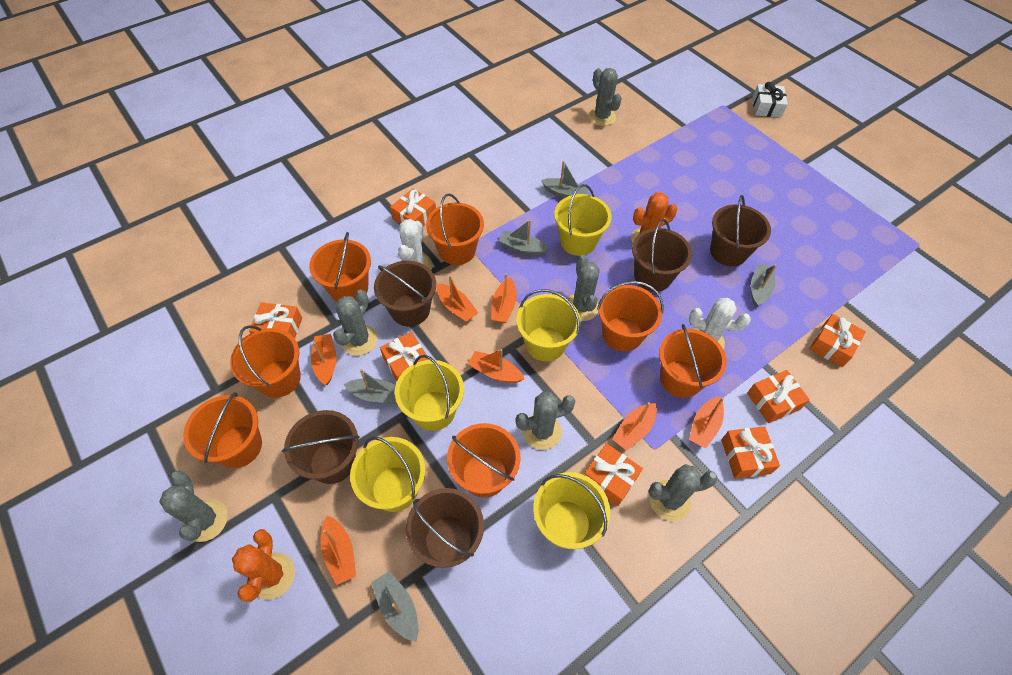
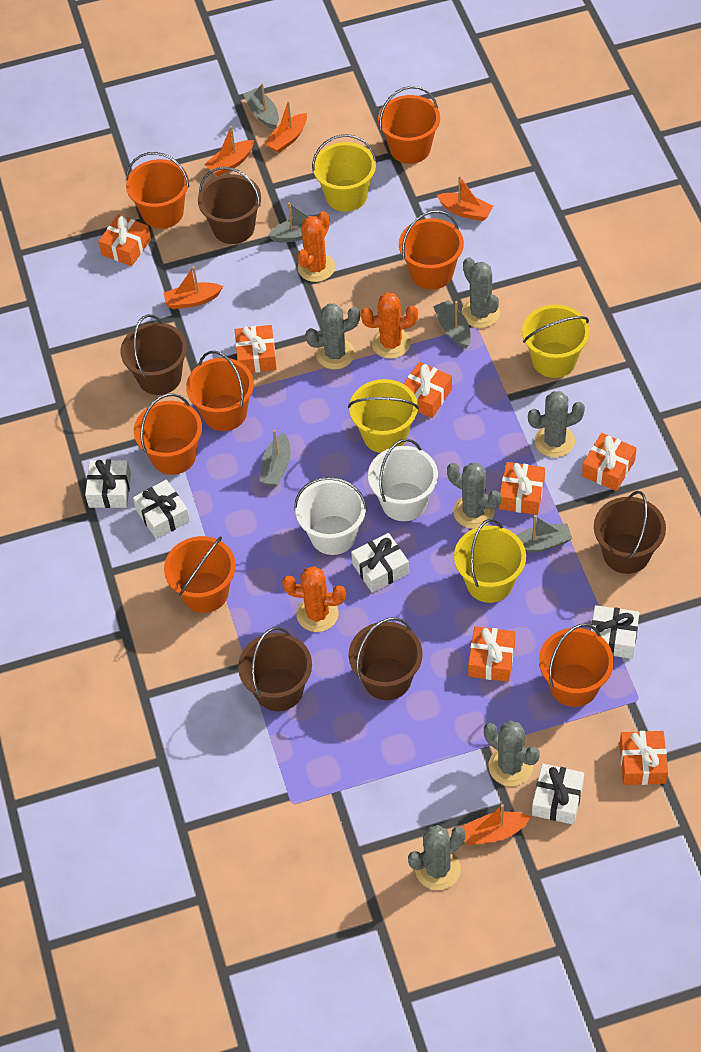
orange boat: 7 -> 5
orange cactus: 2 -> 3
white bucket: 0 -> 2
white cactus: 2 -> 0
white gift: 1 -> 5
yellow bucket: 5 -> 4

